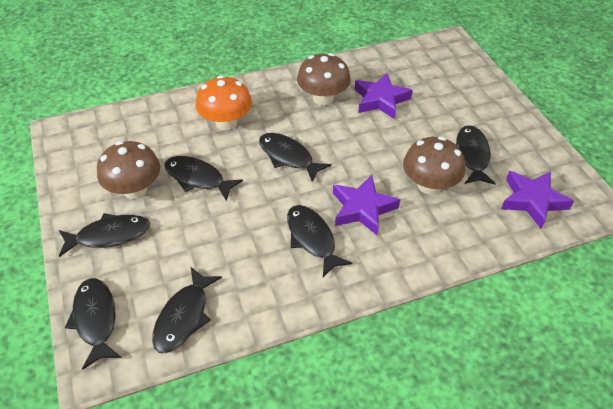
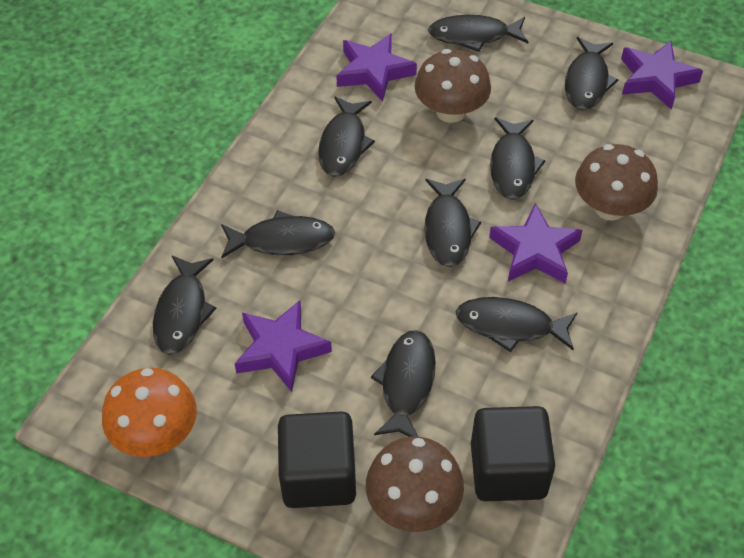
black cube: 0 -> 2
black fish: 7 -> 9
purple star: 3 -> 4

